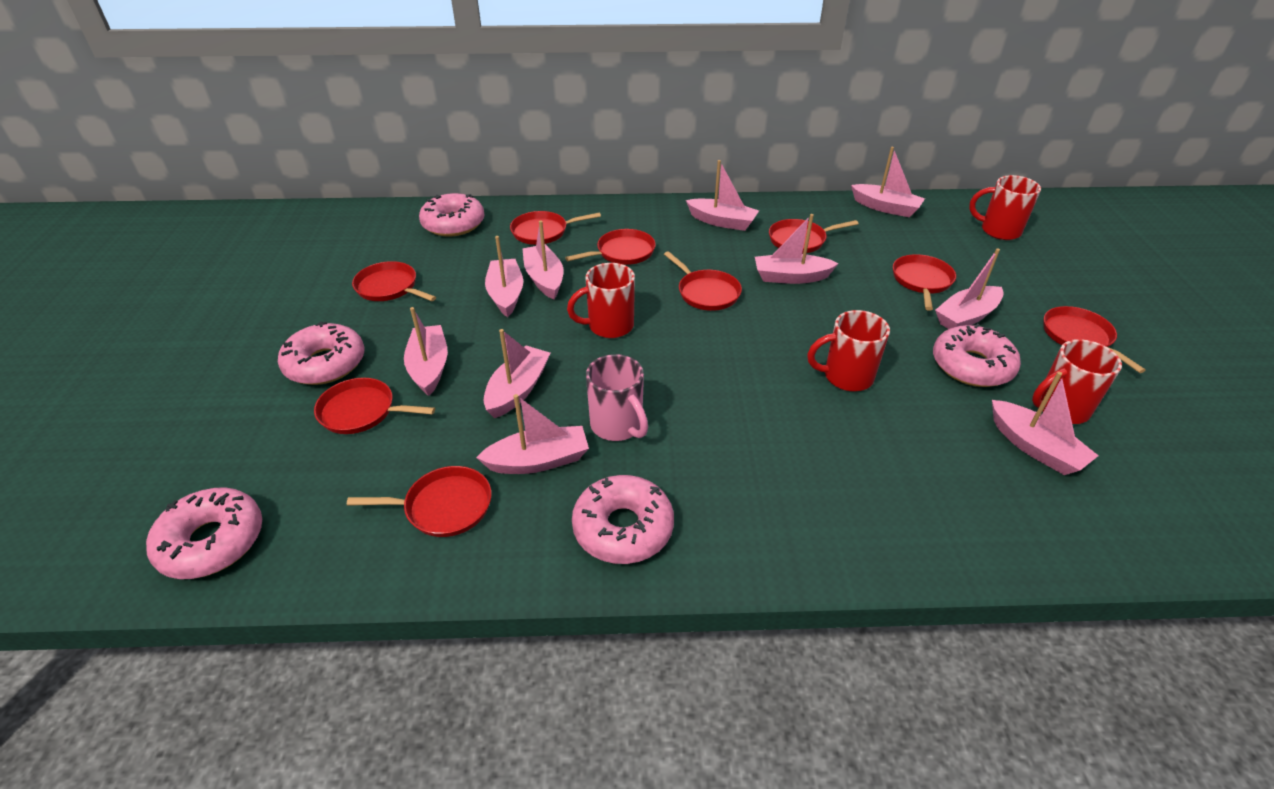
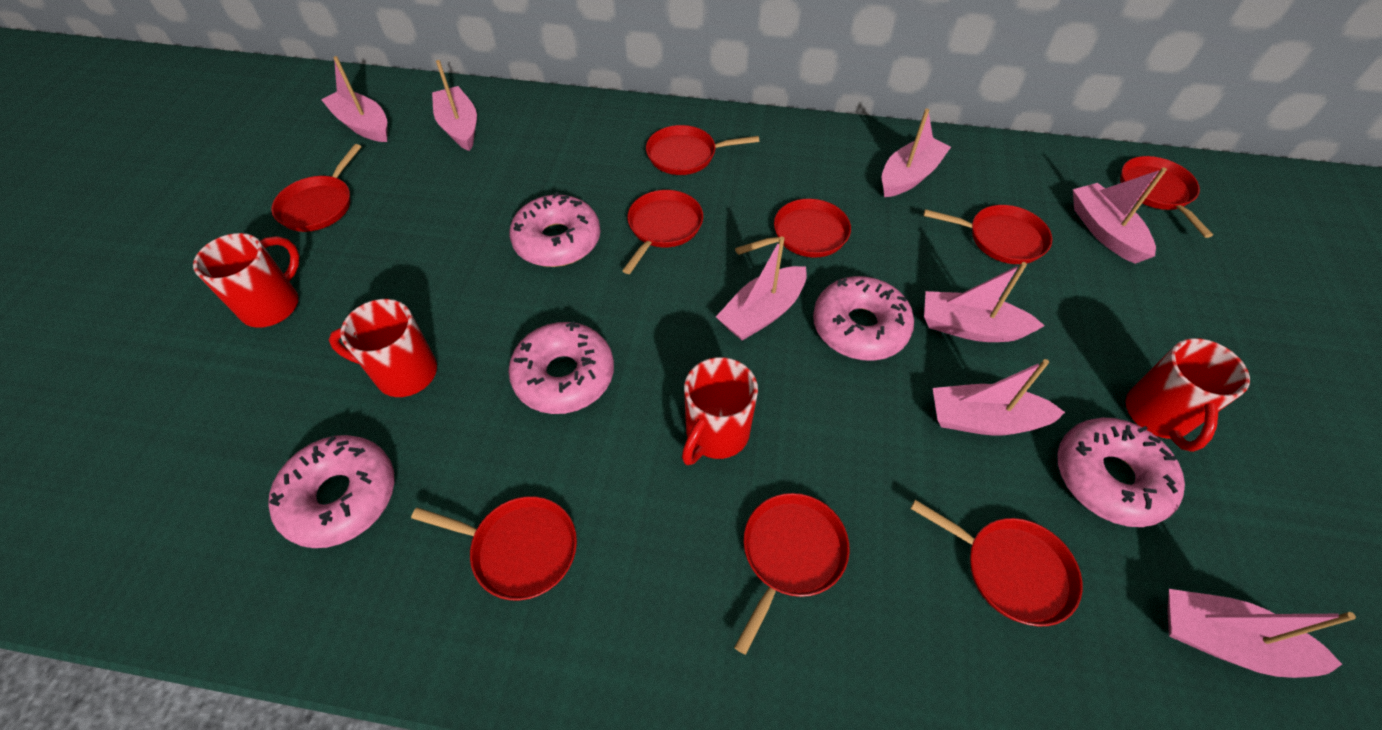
pink boat: 10 -> 8
pink mug: 1 -> 0

